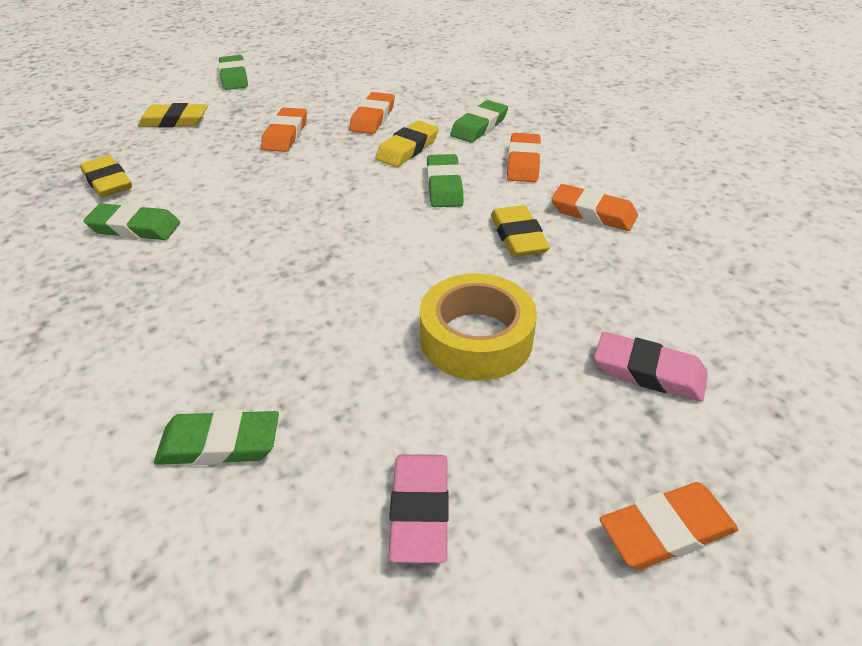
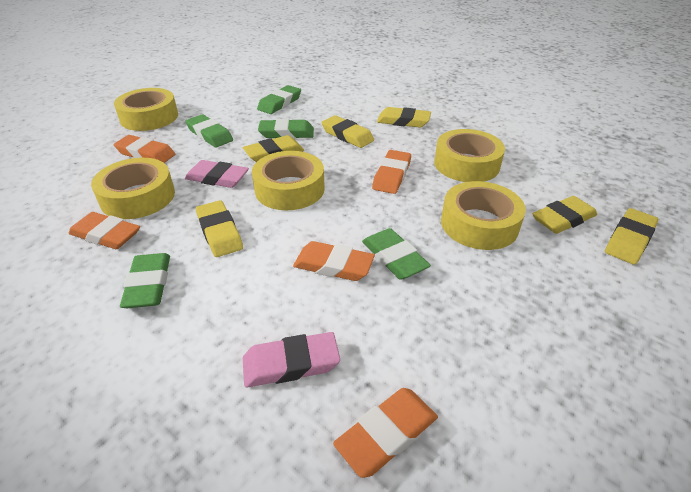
yellow eraser: 4 -> 6
yellow tape: 1 -> 5

